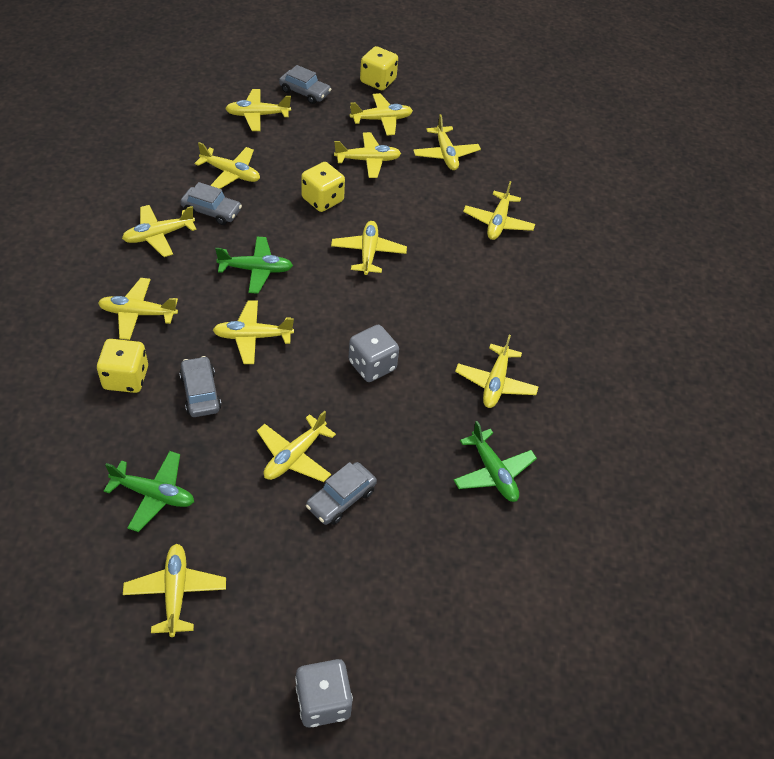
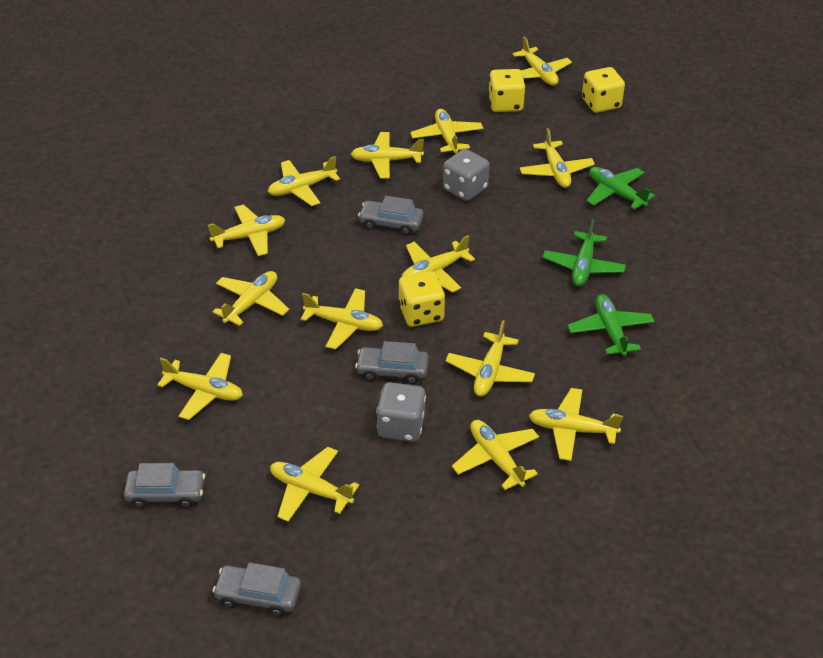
yellow plane: 13 -> 14

